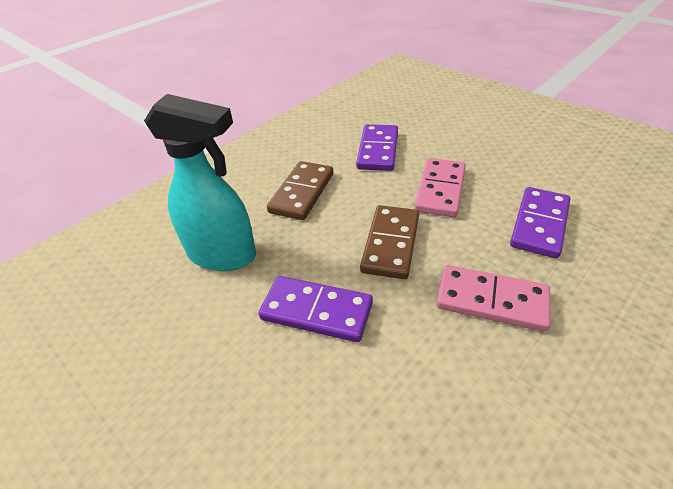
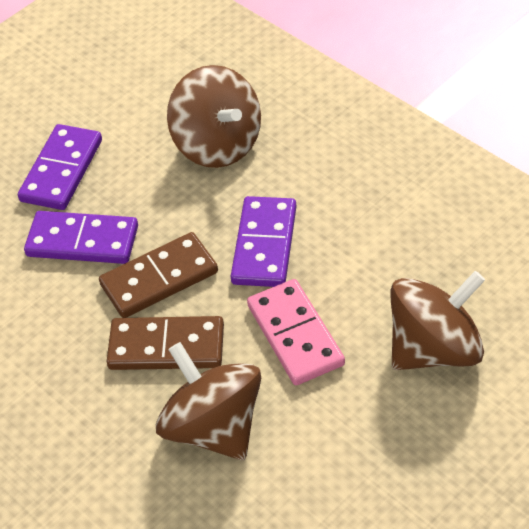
brown spinning top: 0 -> 3
pink domino: 2 -> 1
turquoise spray bottle: 1 -> 0

